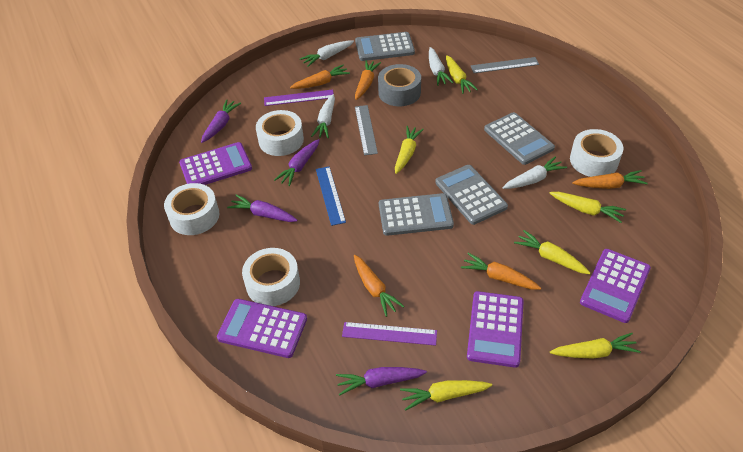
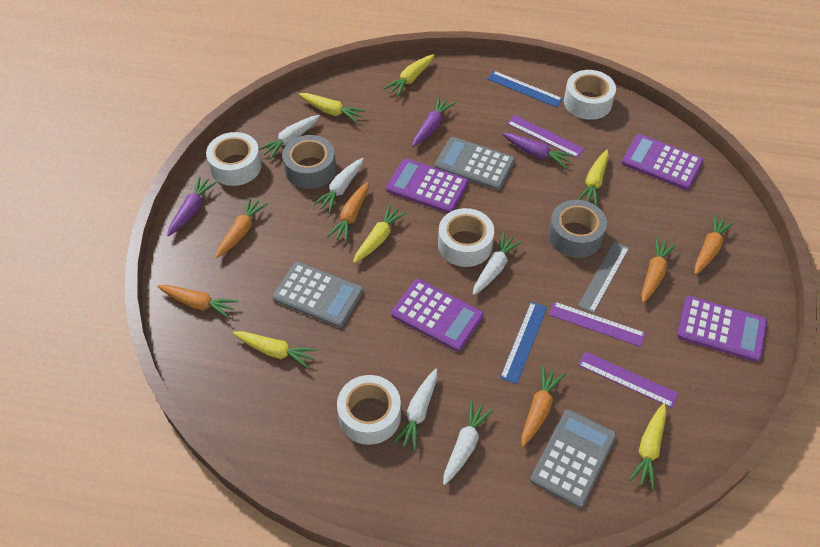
blue ruler: 1 -> 2
grey calculator: 4 -> 3
grey ruler: 2 -> 1
grey tape: 1 -> 2
orange carrot: 5 -> 6
purple carrot: 4 -> 3
purple ruler: 2 -> 3
white carrot: 4 -> 5

